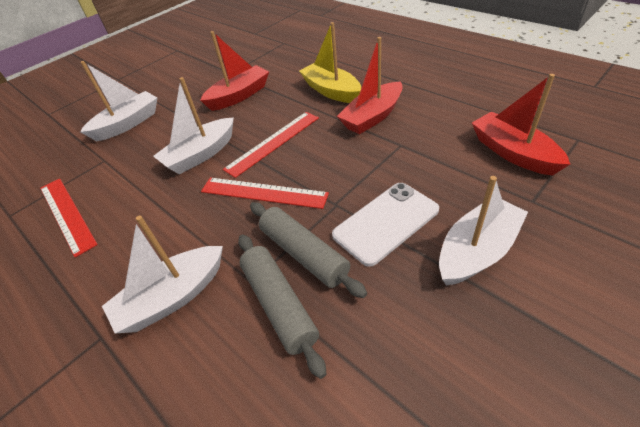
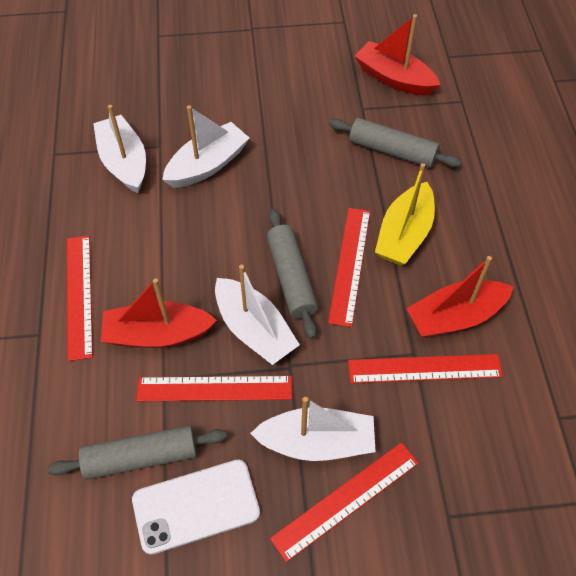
grey rolling pin: 2 -> 3
red ruler: 3 -> 5

